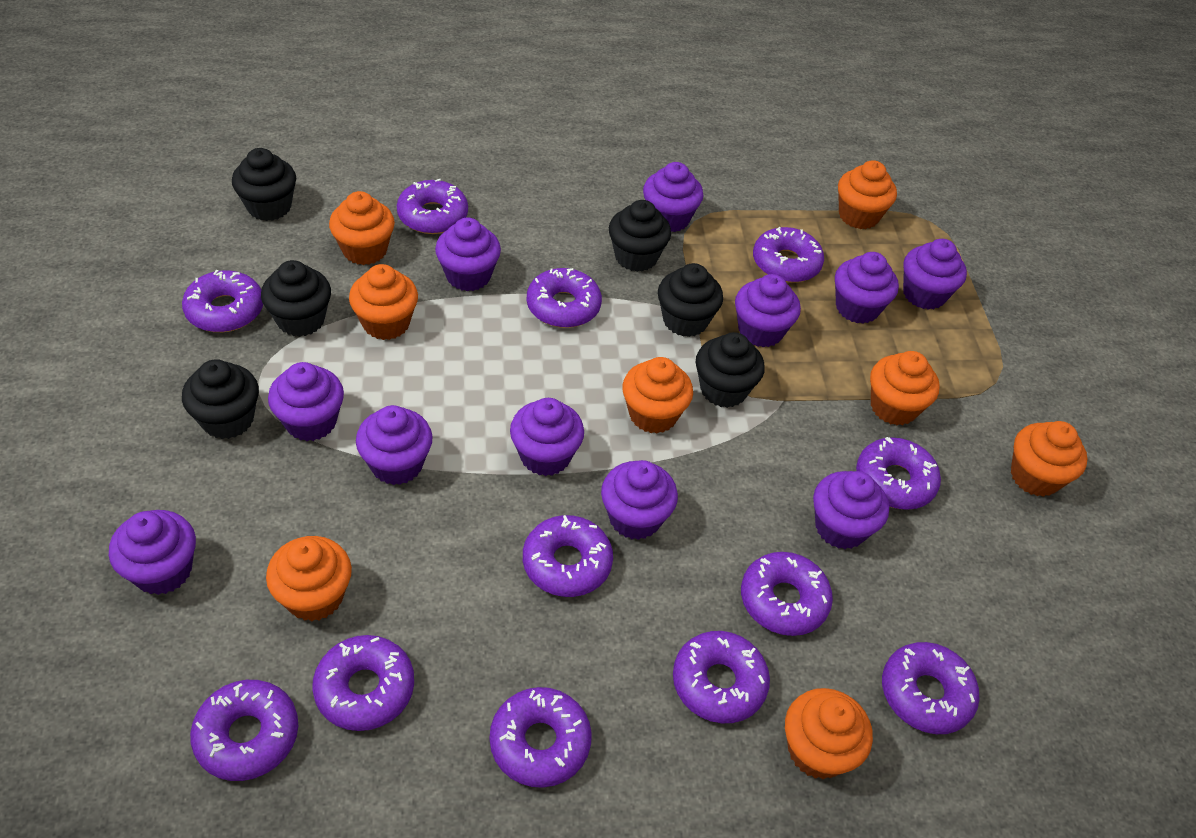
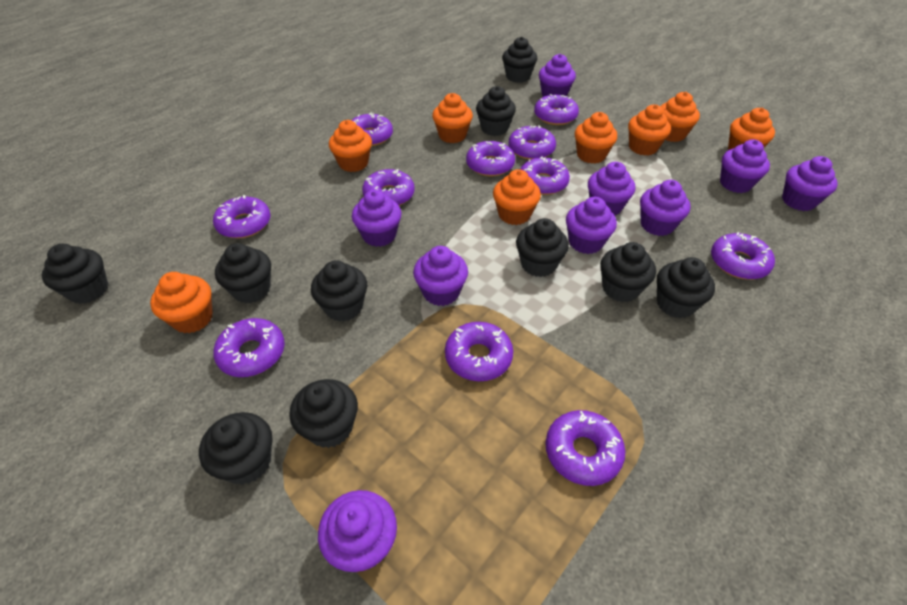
black cupcake: 6 -> 10
purple cupcake: 11 -> 9
purple donut: 12 -> 11

